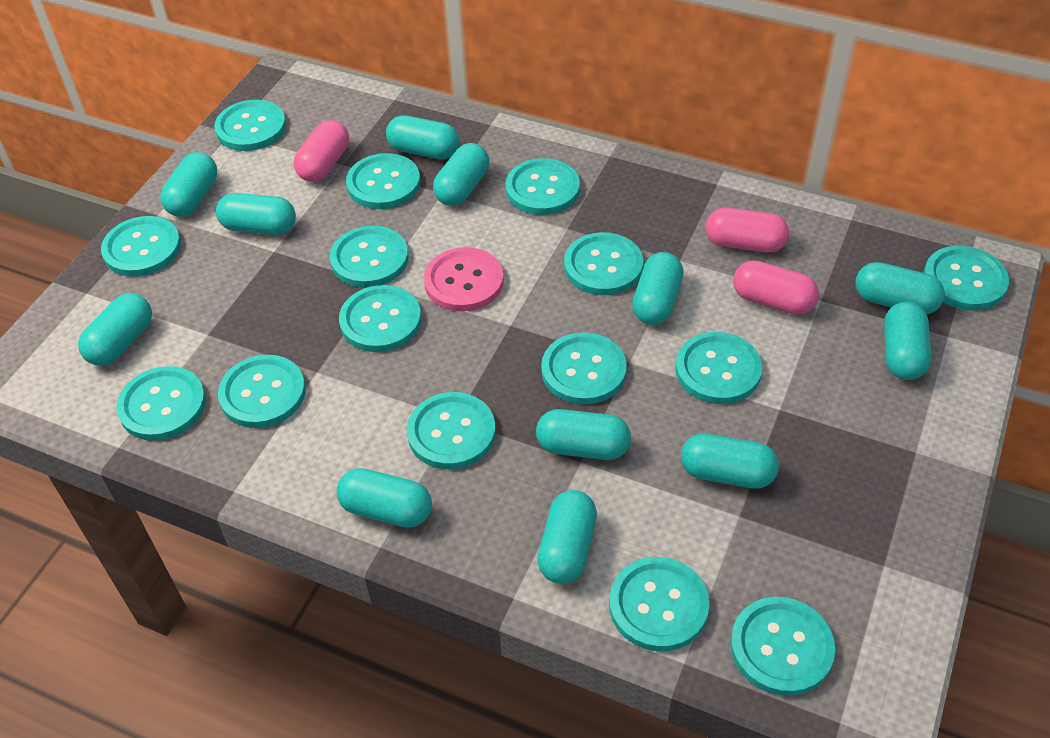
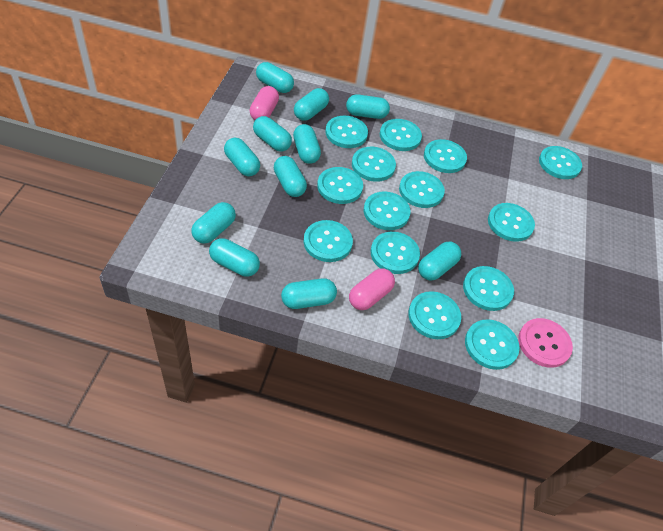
pink capsule: 3 -> 2
turquoise button: 15 -> 14
turquoise capsule: 12 -> 11

